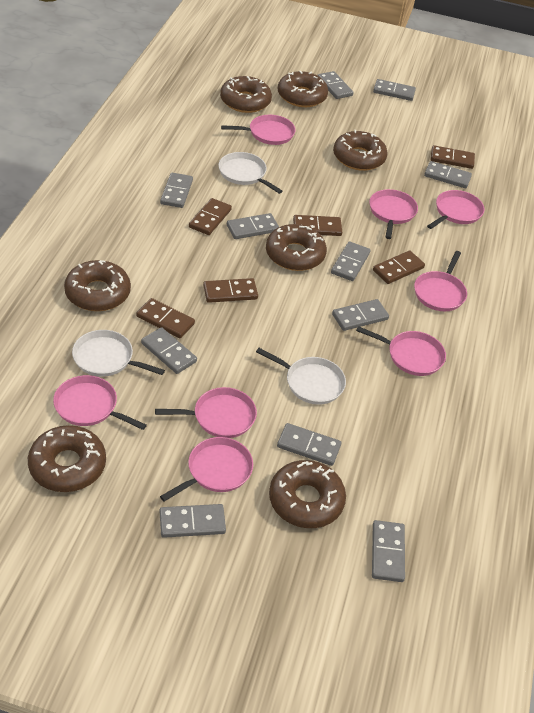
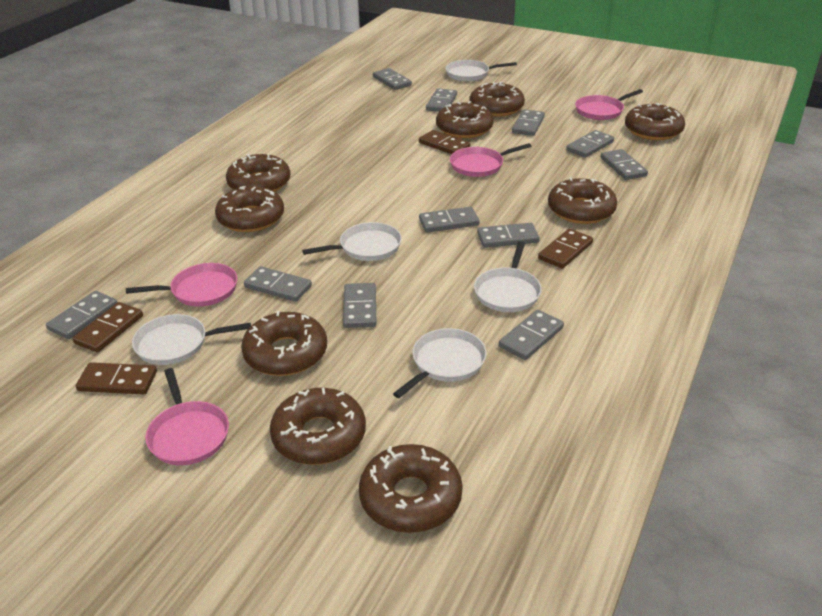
brown domino: 6 -> 4
brown donut: 7 -> 9
pink pan: 8 -> 4
white pan: 3 -> 5

